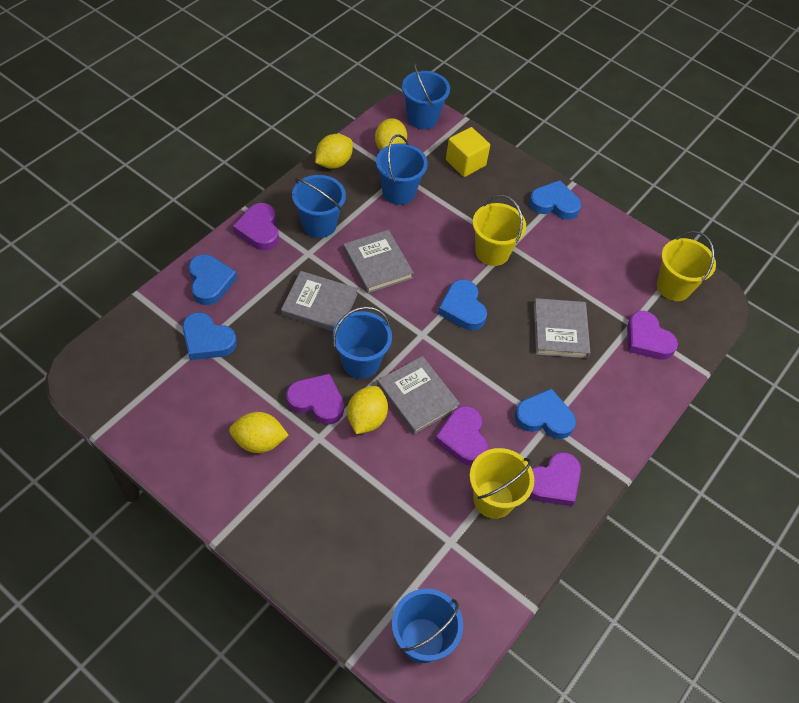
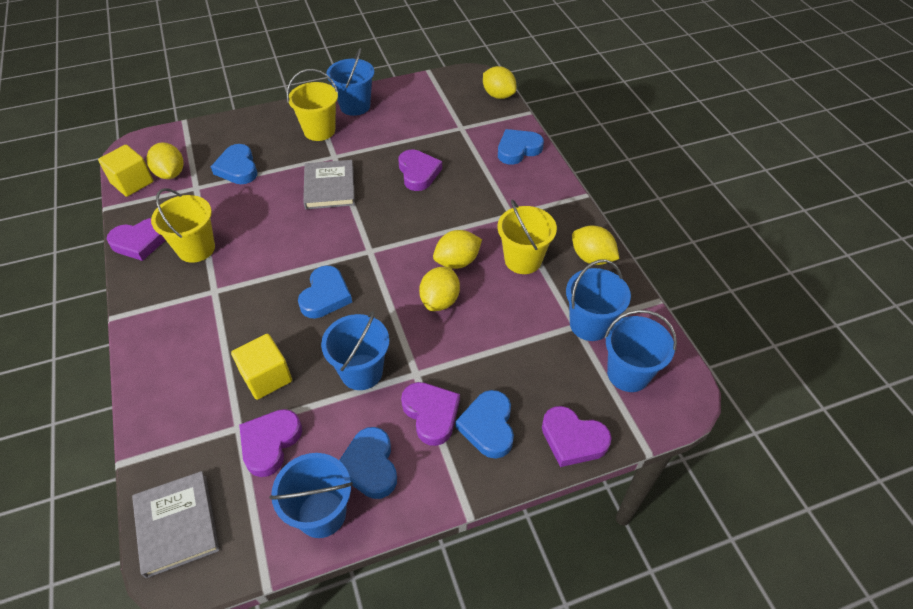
grey book: 4 -> 2
yellow cube: 1 -> 2
yellow lemon: 4 -> 5

